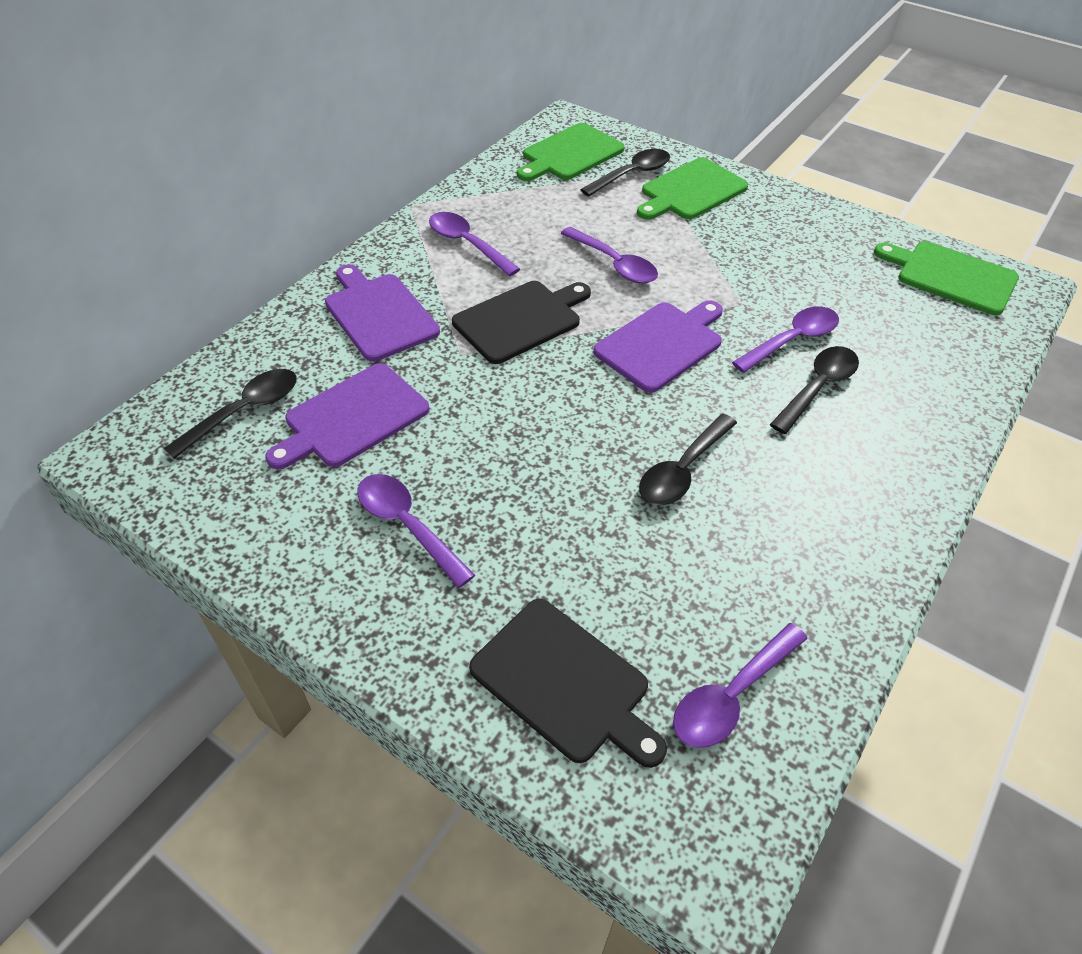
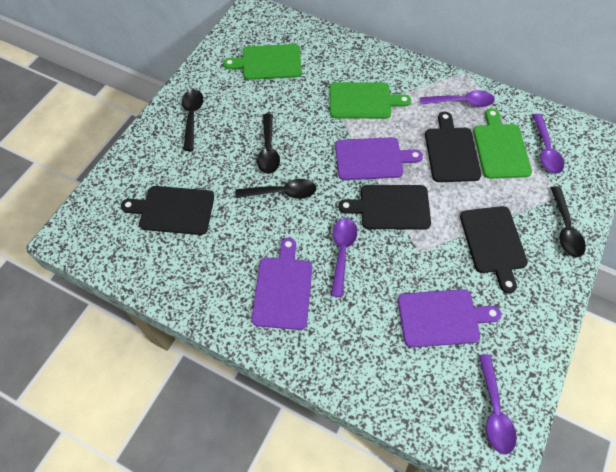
black cutting board: 2 -> 4
purple spoon: 5 -> 4

